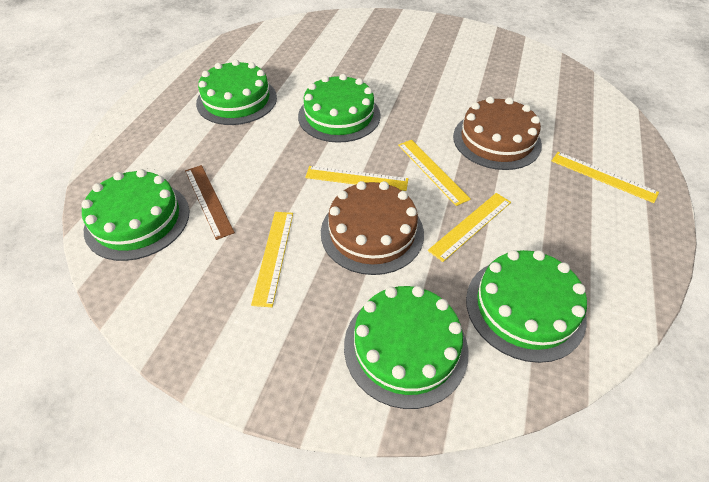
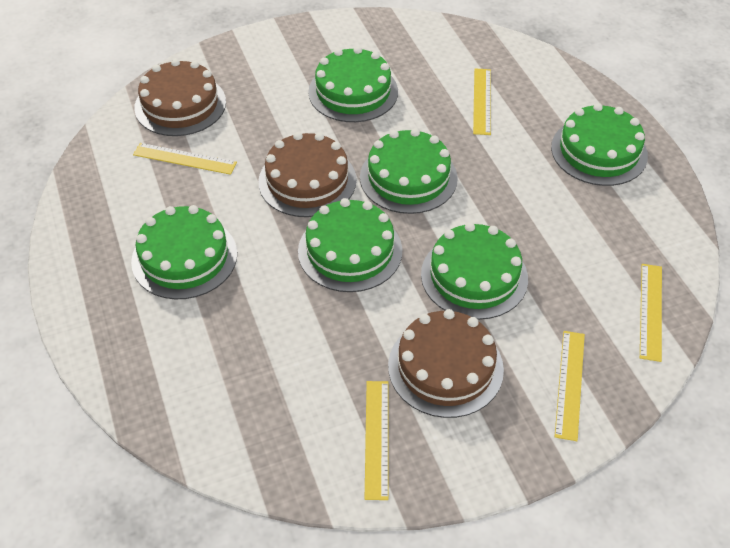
brown cake: 2 -> 3
brown ruler: 1 -> 0
green cake: 5 -> 6

